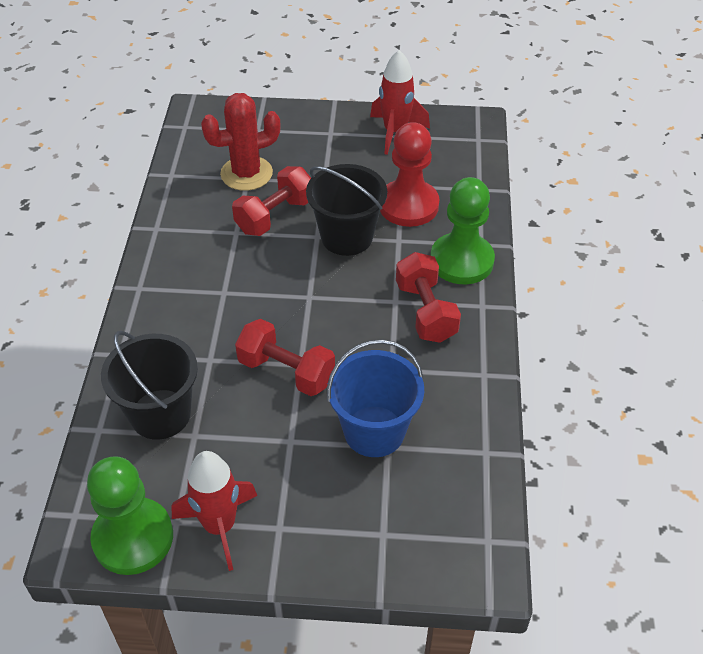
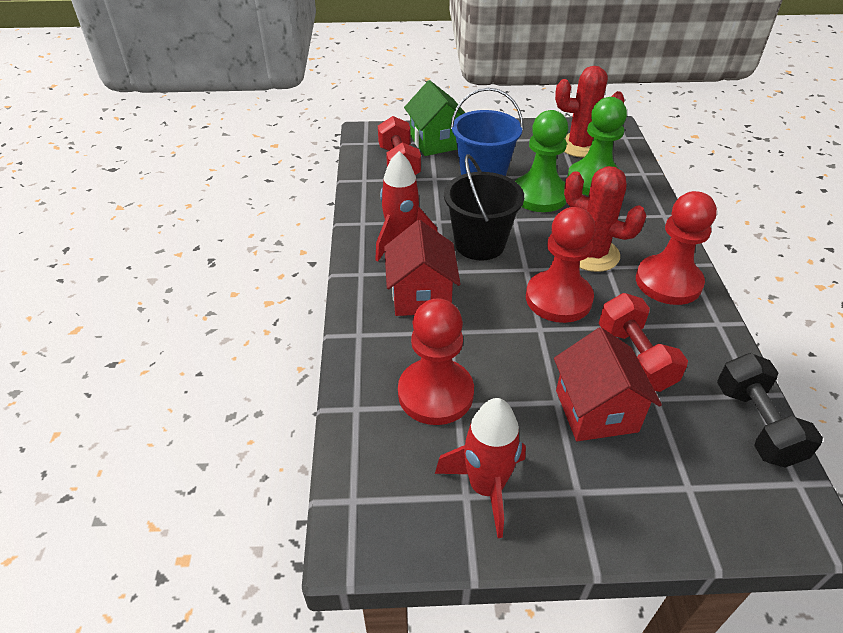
black bucket: 2 -> 1
black dumbbell: 0 -> 1
green house: 0 -> 1
red cactus: 1 -> 2
red dumbbell: 3 -> 2
red house: 0 -> 2
red pawn: 1 -> 3

